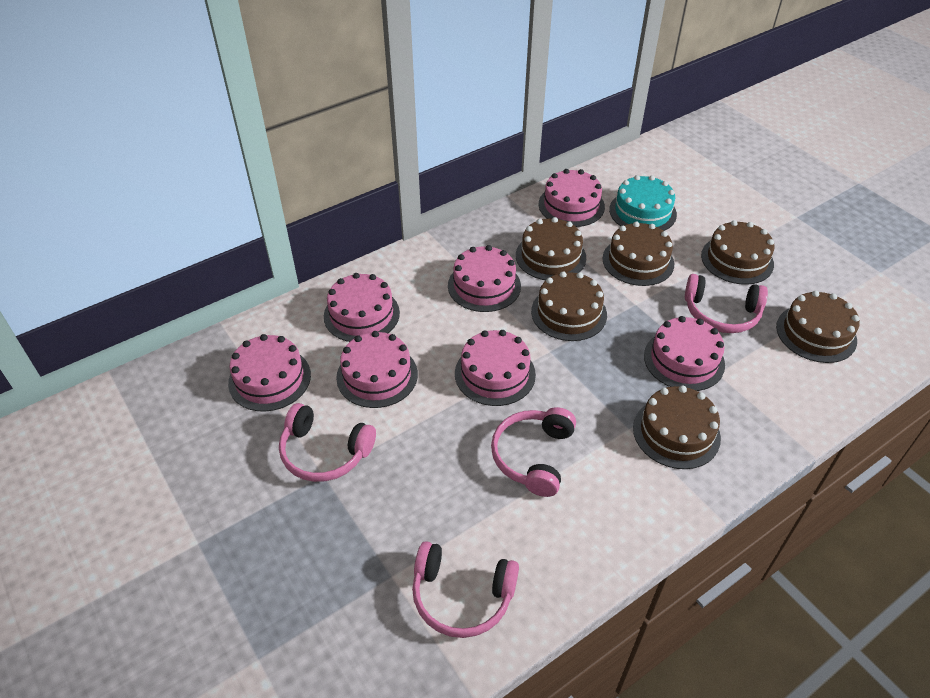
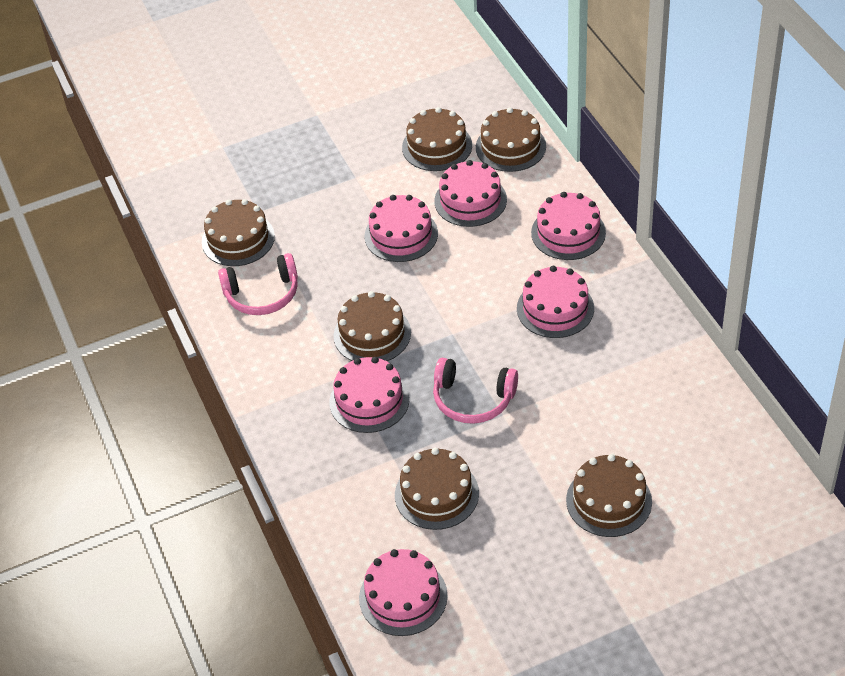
pink cake: 7 -> 6
pink headphones: 4 -> 2
turquoise cake: 1 -> 0

